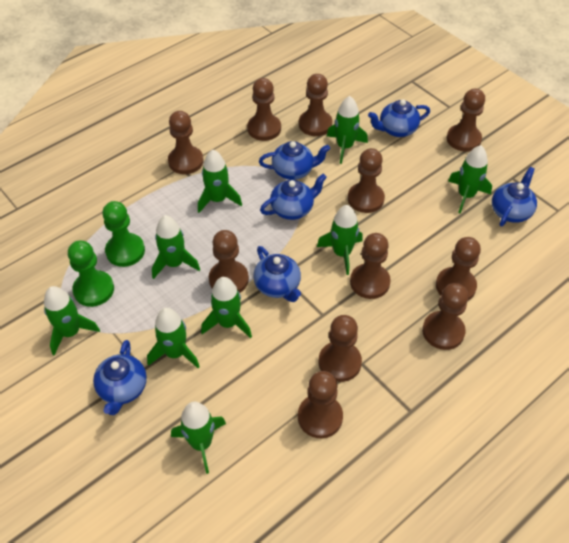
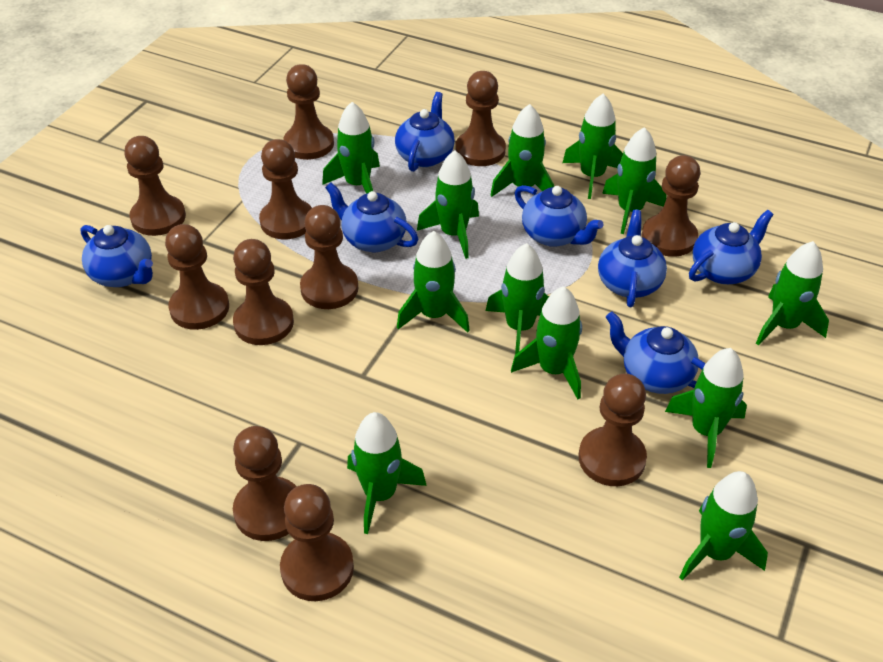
blue teapot: 6 -> 7
green pawn: 2 -> 0
green rocket: 9 -> 12

